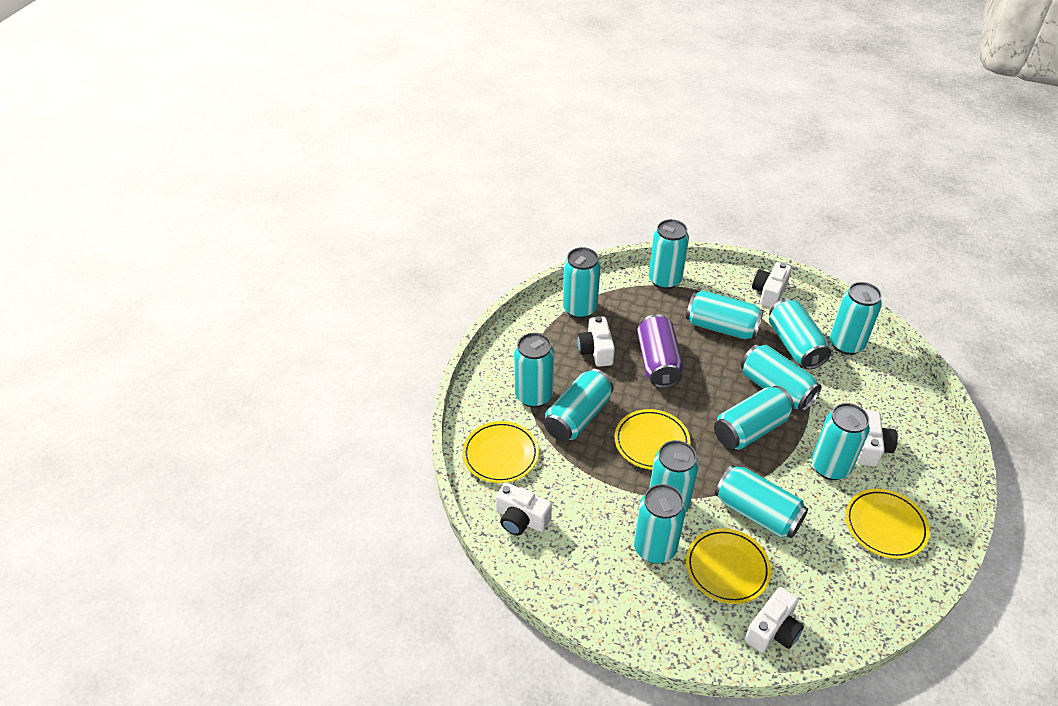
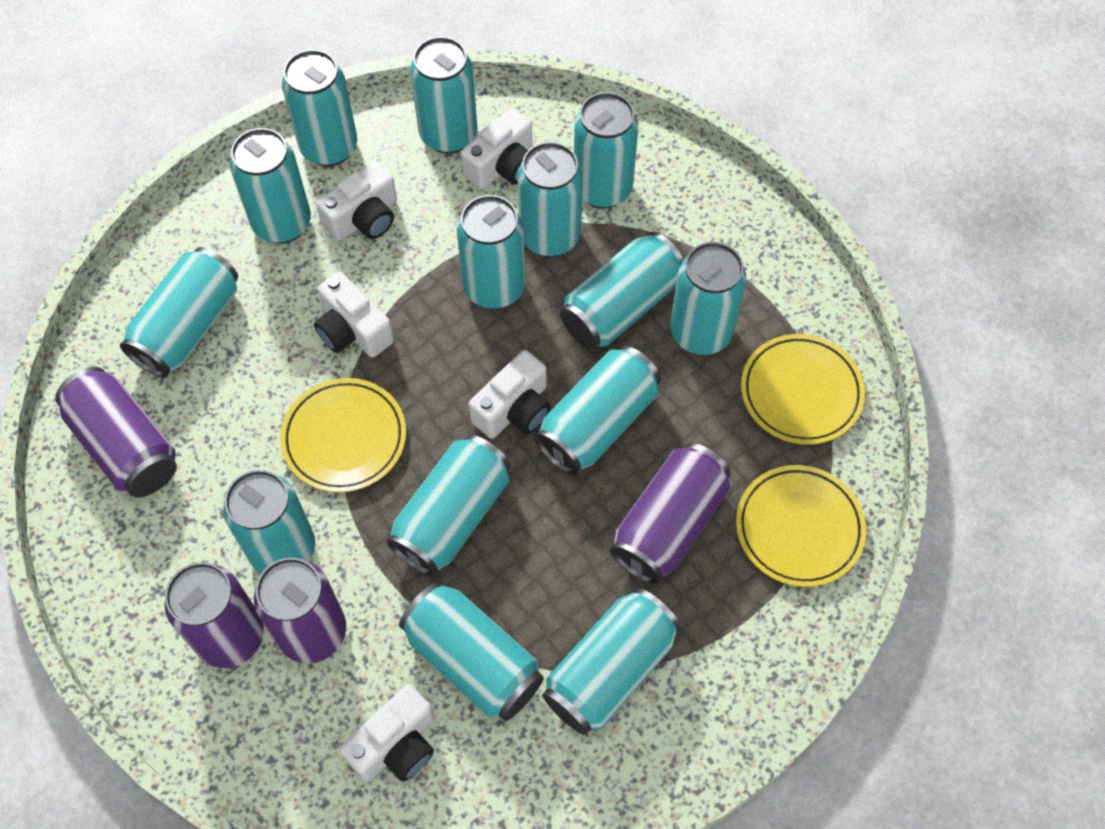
purple can: 1 -> 4
turquoise can: 13 -> 14
yellow plate: 4 -> 3

